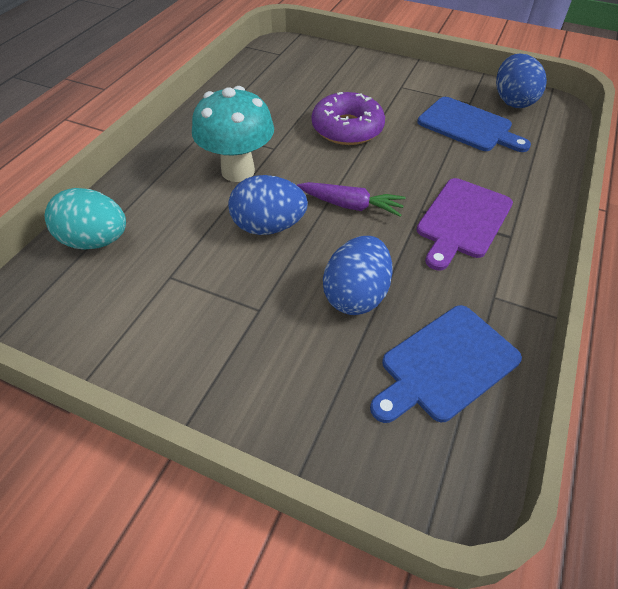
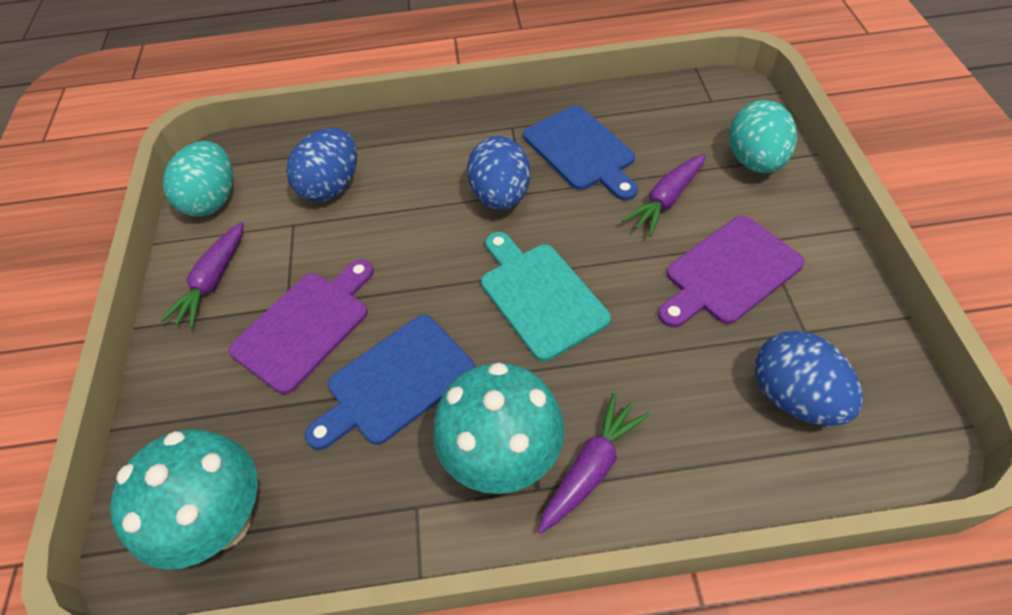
purple carrot: 1 -> 3
purple cutting board: 1 -> 2
purple donut: 1 -> 0
turquoise cutting board: 0 -> 1
turquoise egg: 1 -> 2
turquoise mushroom: 1 -> 2

